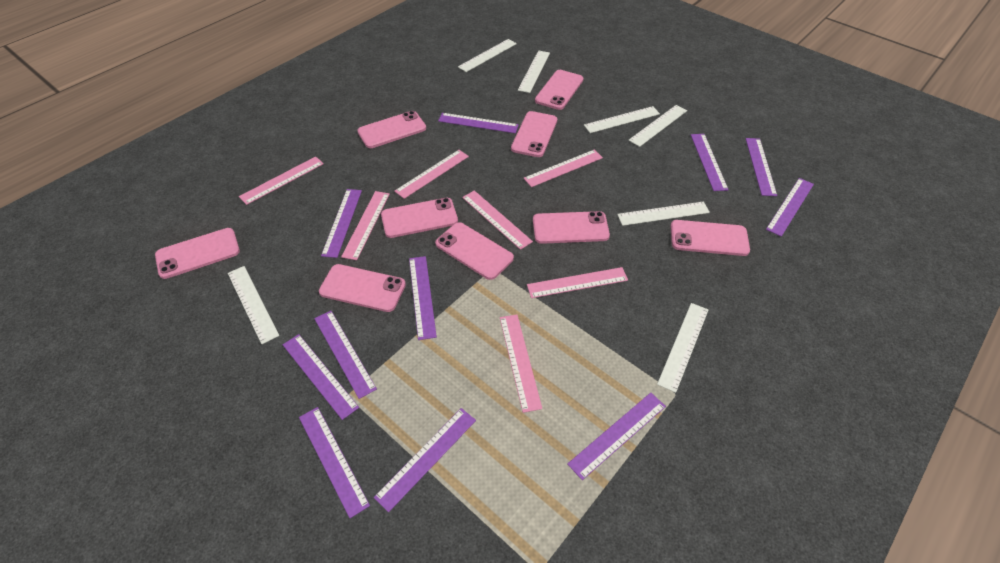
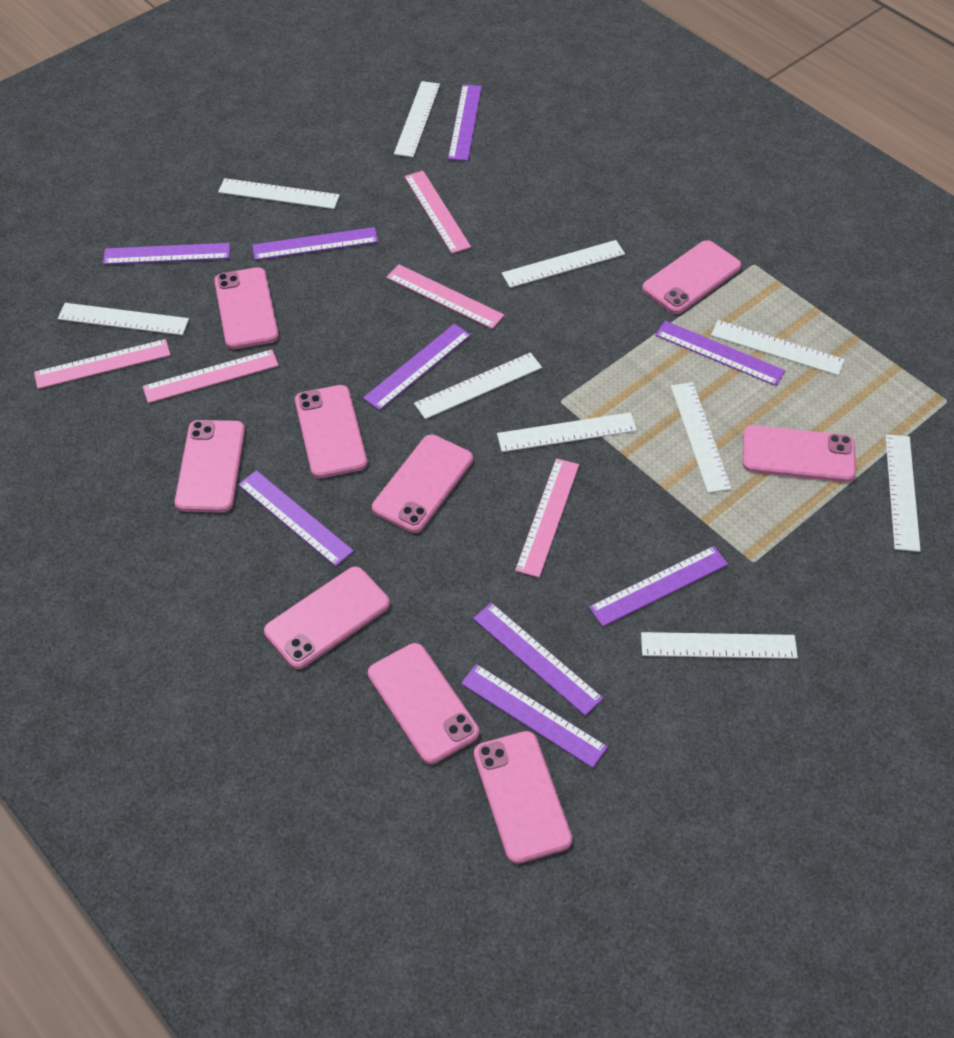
pink ruler: 7 -> 5
purple ruler: 11 -> 9
white ruler: 7 -> 10

